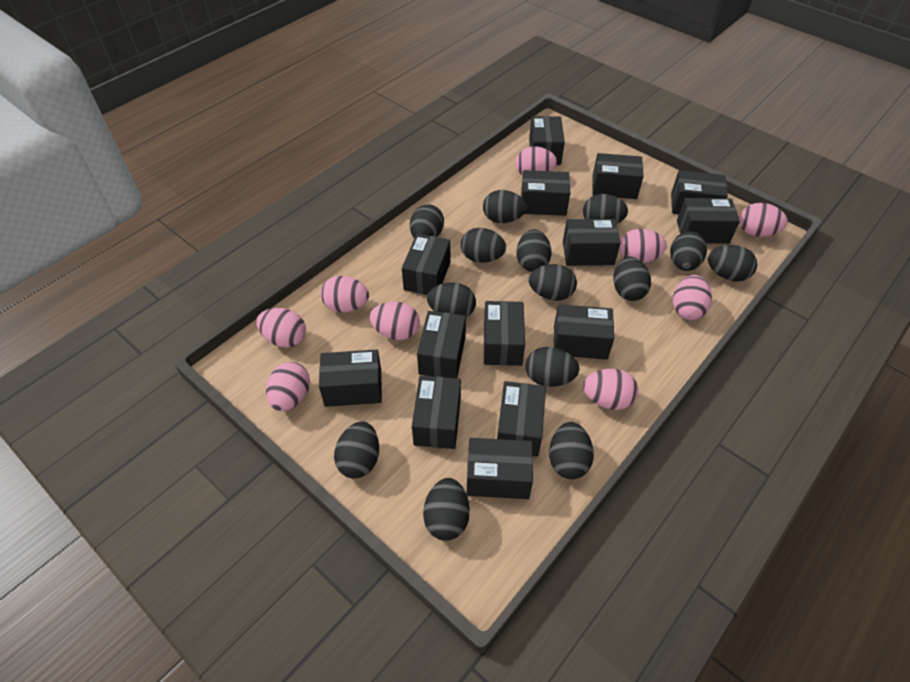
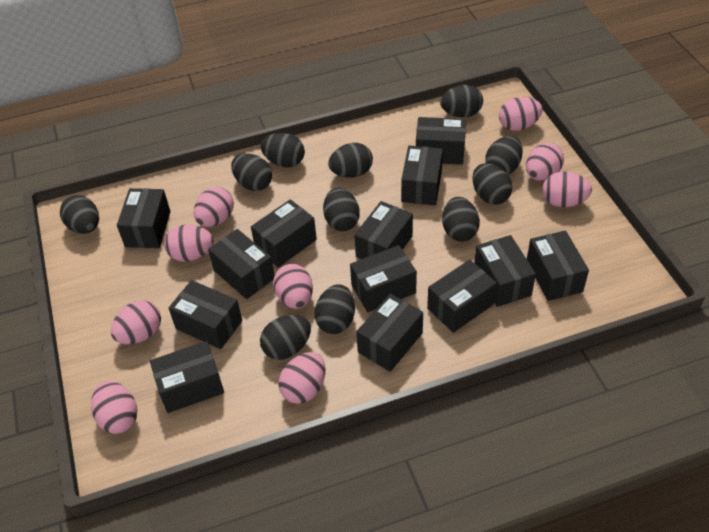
black box: 14 -> 13
black egg: 14 -> 11

